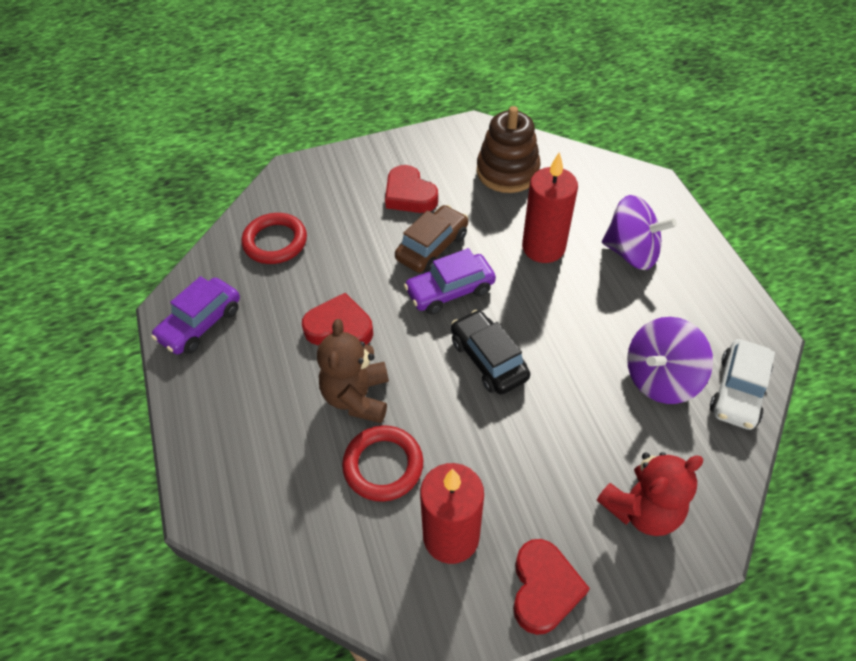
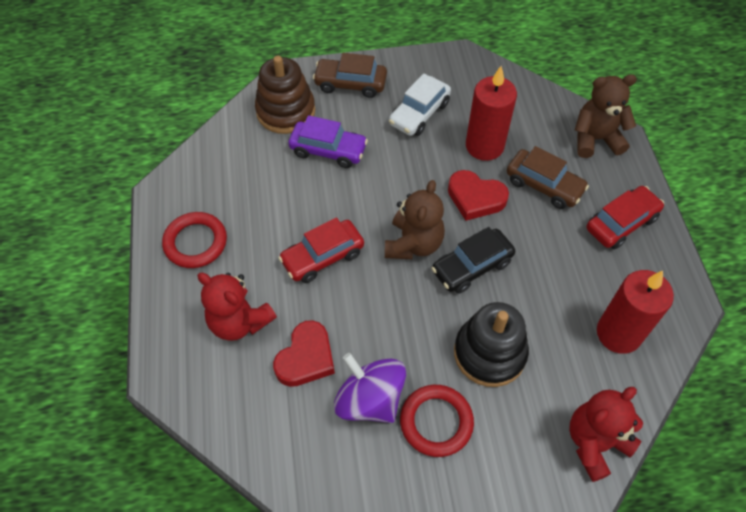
black stacking toy: 0 -> 1
brown car: 1 -> 2
brown teddy bear: 1 -> 2
purple car: 2 -> 1
purple spinning top: 2 -> 1
red car: 0 -> 2
red heart: 3 -> 2
red teddy bear: 1 -> 2

